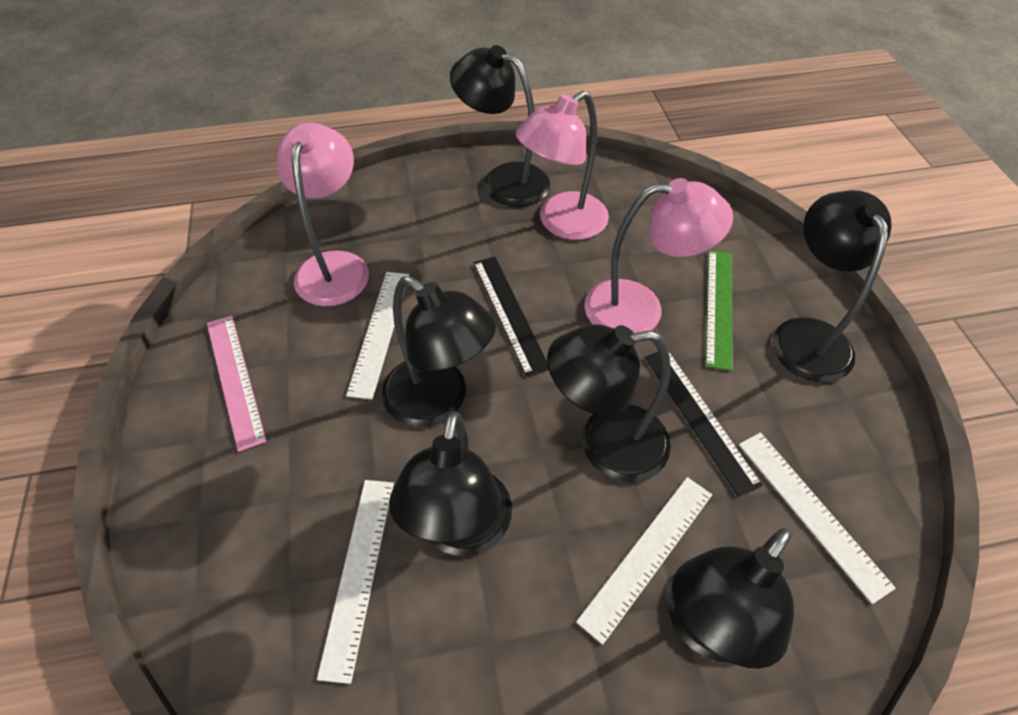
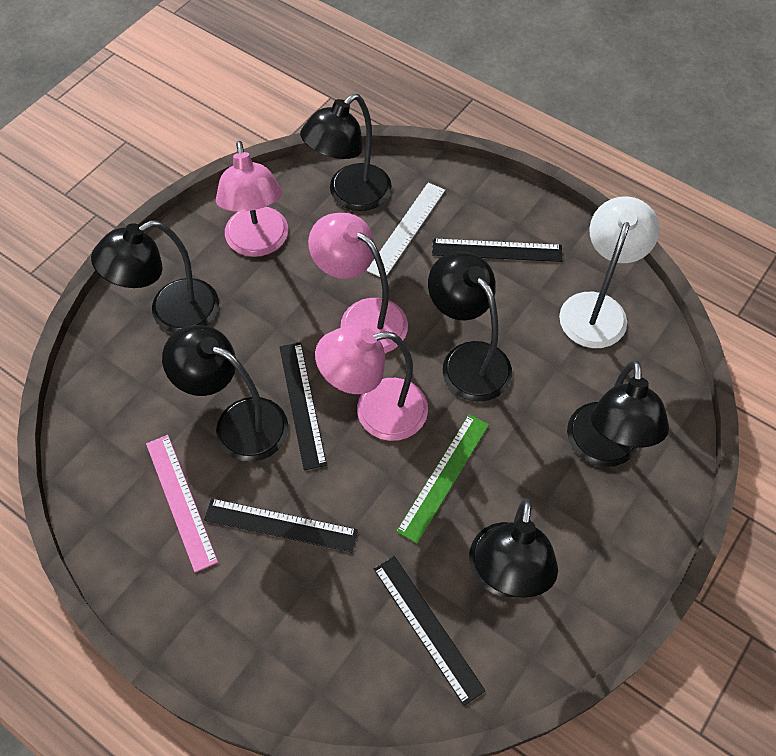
black ruler: 2 -> 4
white lamp: 0 -> 1
white ruler: 4 -> 1

